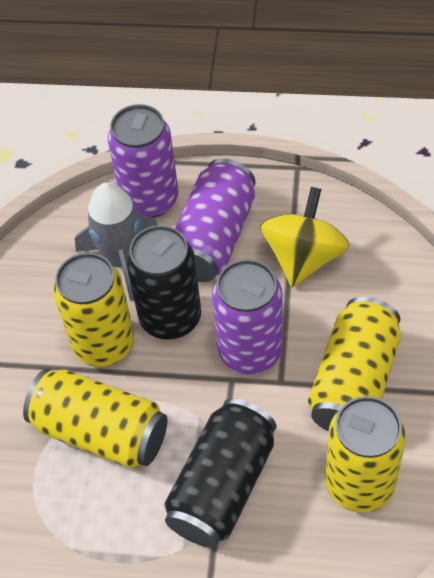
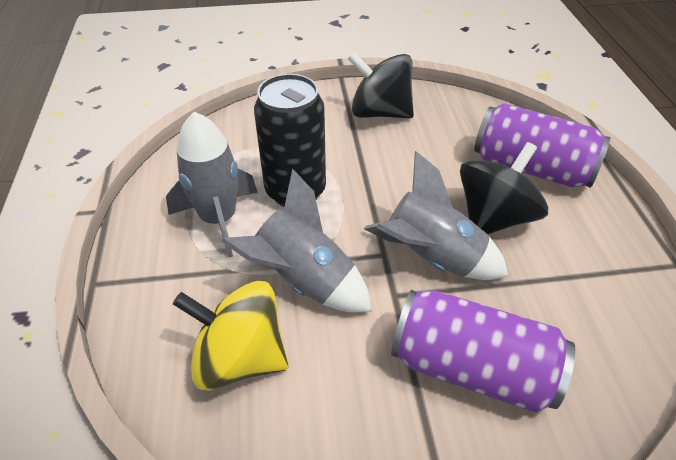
black can: 2 -> 1
black spinning top: 0 -> 2
grey rocket: 1 -> 3
purple can: 3 -> 2
yellow can: 4 -> 0

